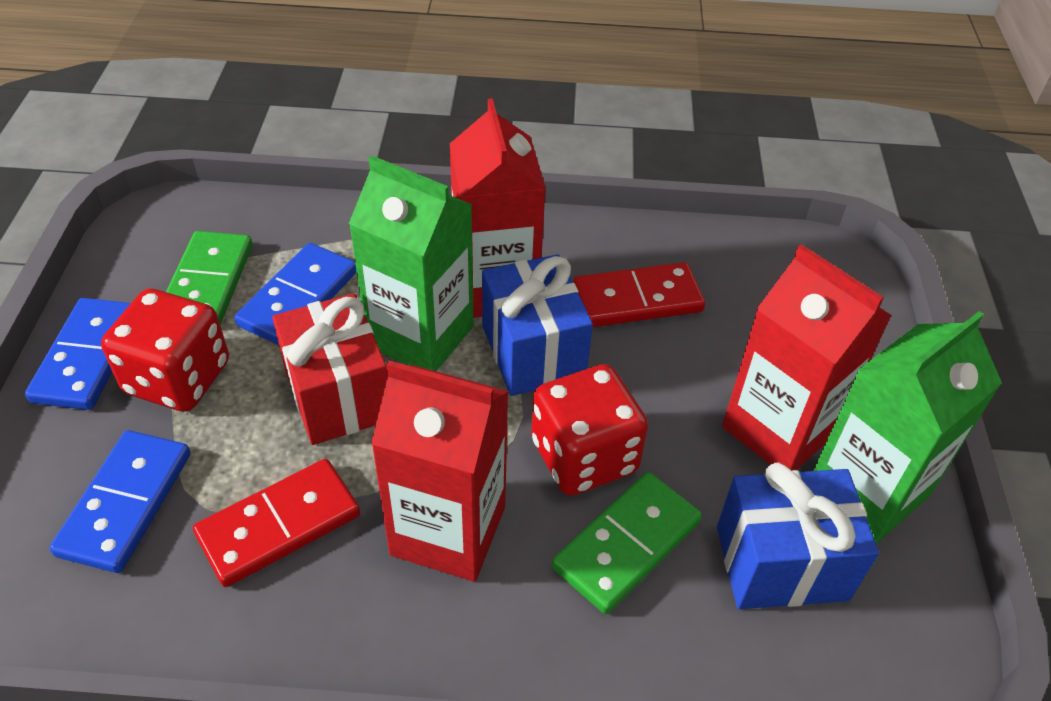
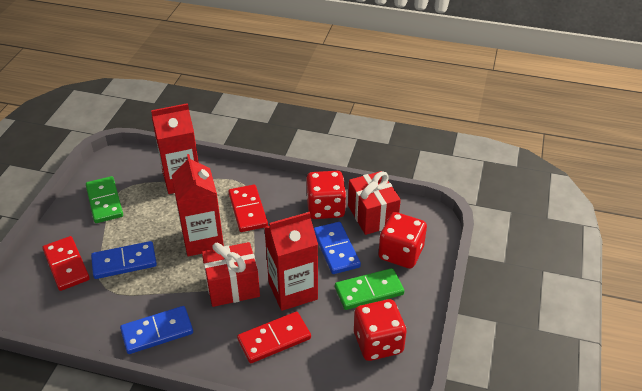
blue gift: 2 -> 0
green carton: 2 -> 0
red dice: 2 -> 3
red domino: 2 -> 3
red gift: 1 -> 2

